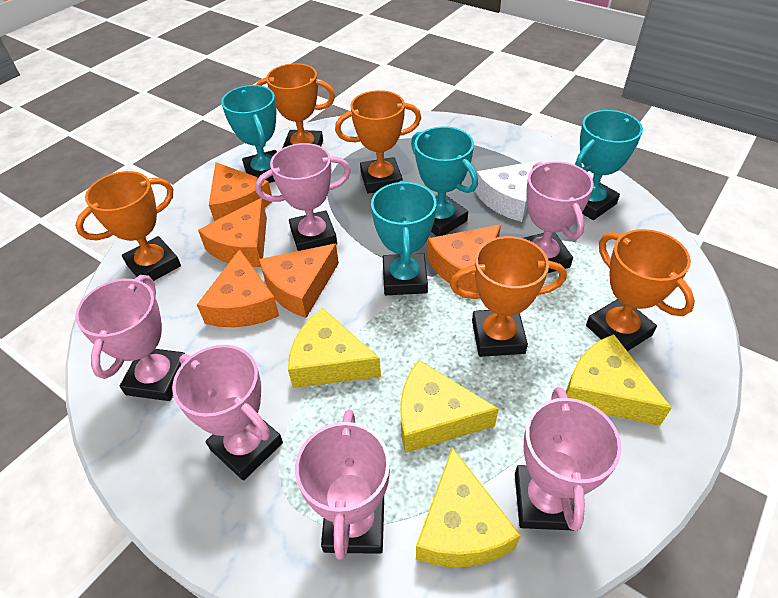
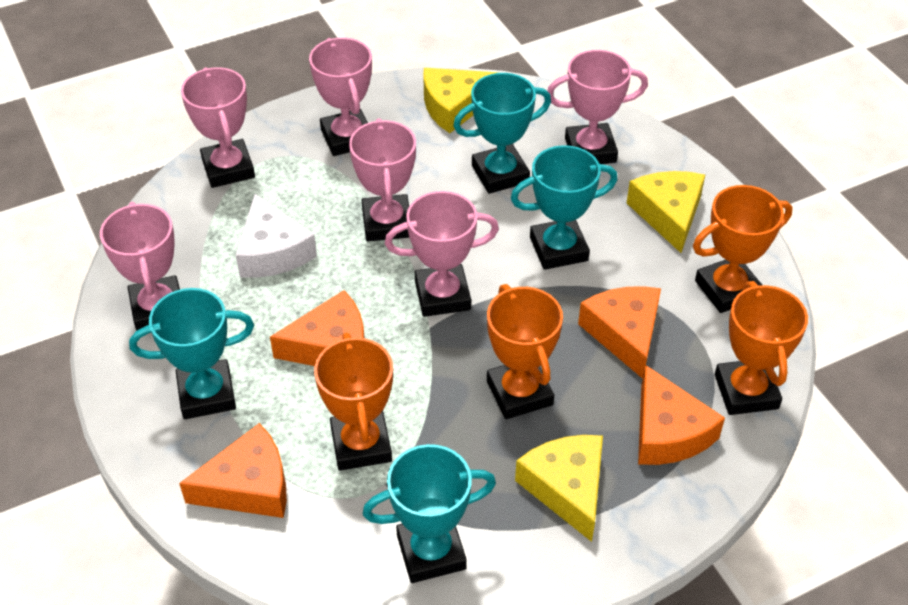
orange cheese: 5 -> 4
orange trophy: 5 -> 4
yellow cheese: 4 -> 3

